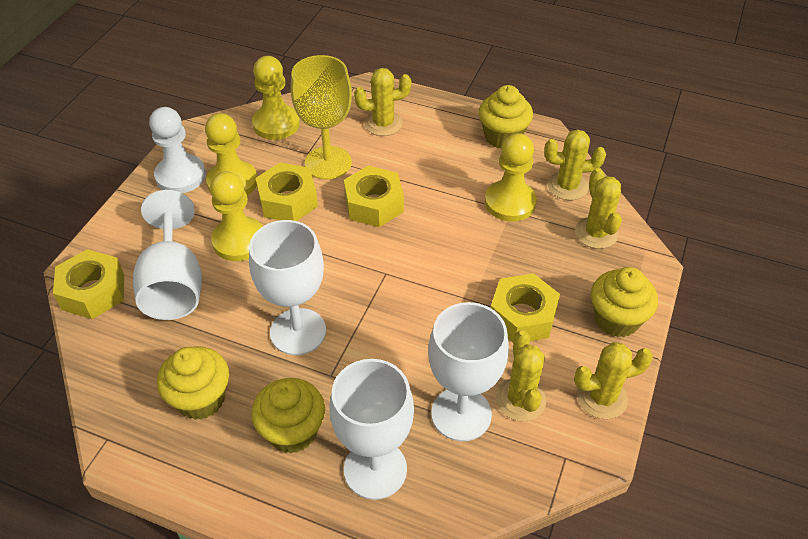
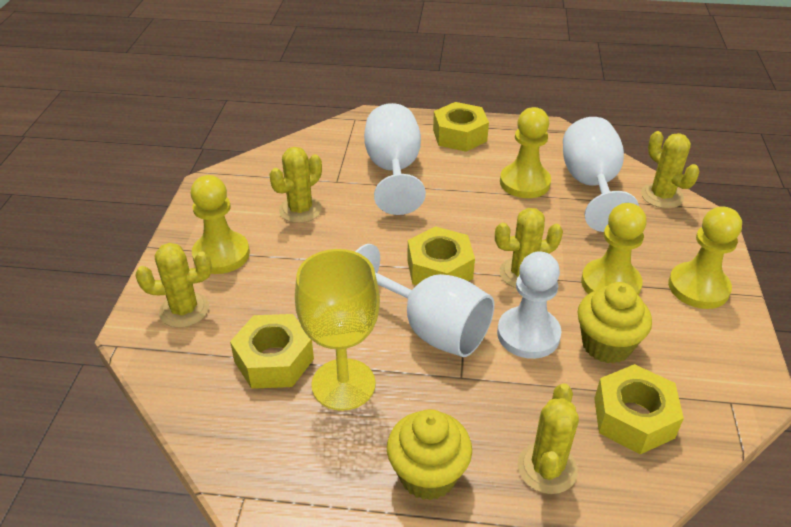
white goblet: 4 -> 3
yellow cupcake: 4 -> 2

